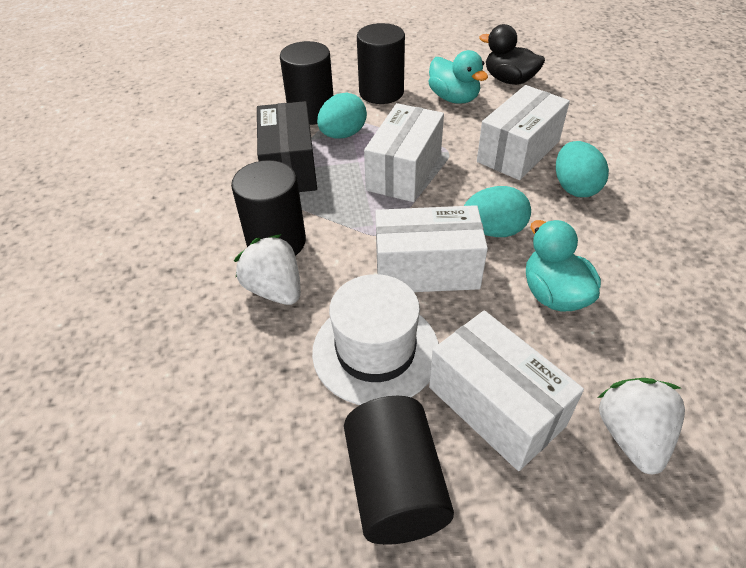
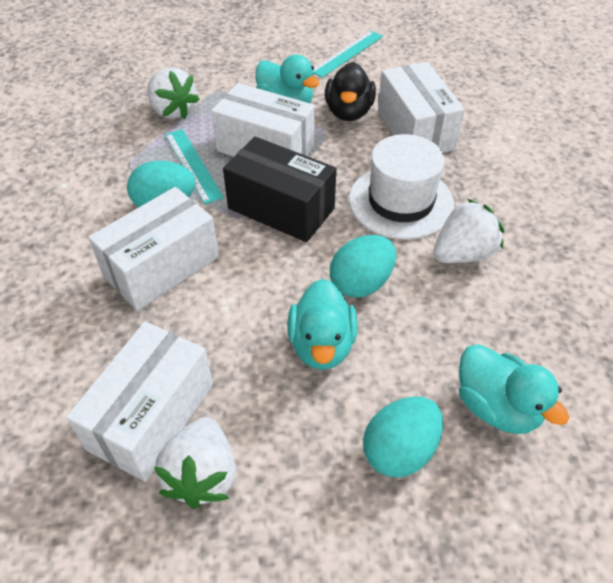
black cylinder: 4 -> 0
turquoise duck: 2 -> 3
turquoise ruler: 0 -> 2
white strawberry: 2 -> 3

